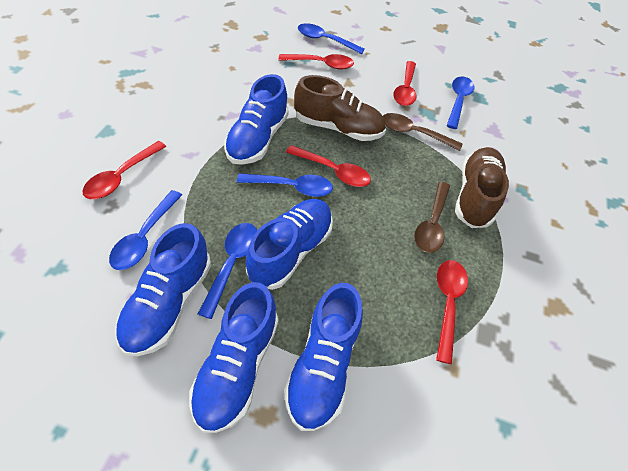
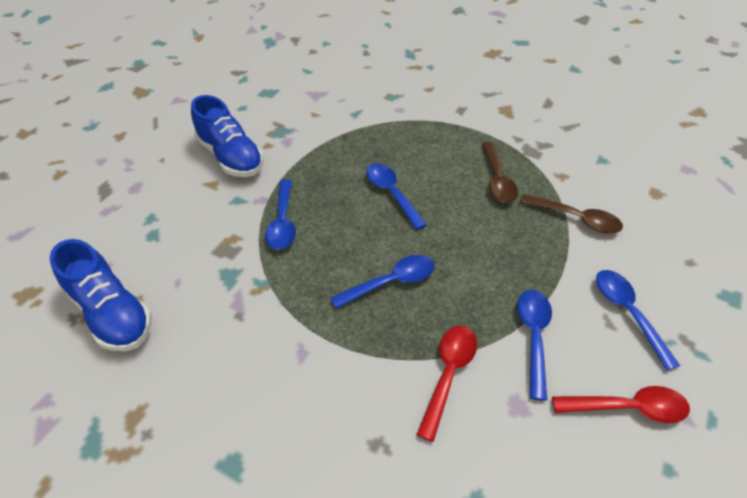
blue shoe: 5 -> 2
brown shoe: 2 -> 0
red spoon: 5 -> 2

